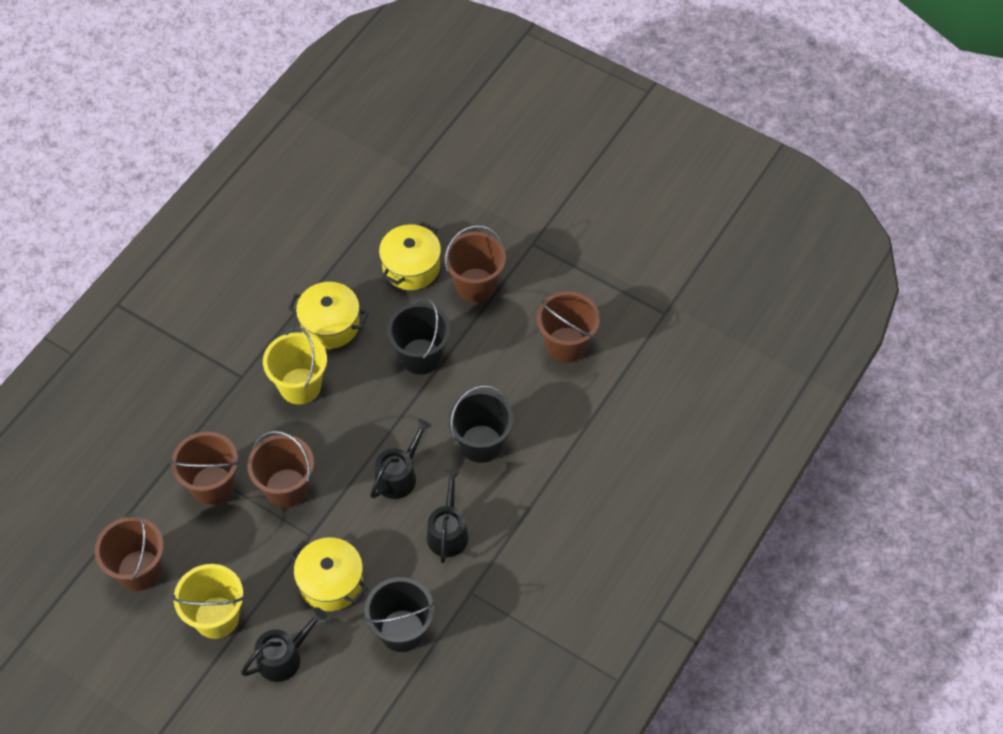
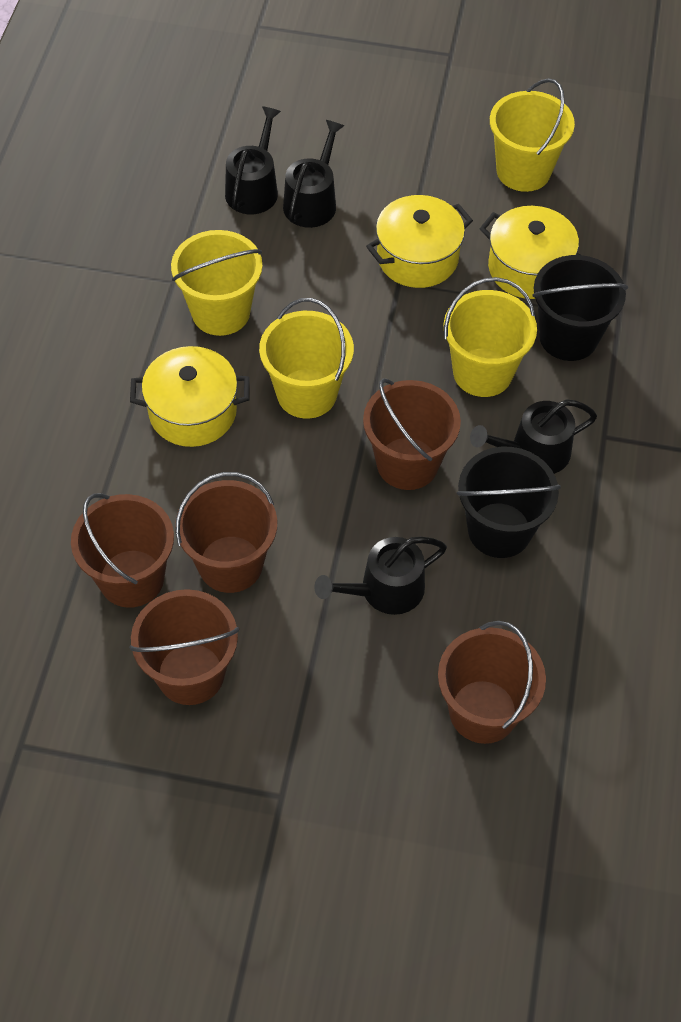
black bucket: 3 -> 2
black watering can: 3 -> 4
yellow bucket: 2 -> 4

